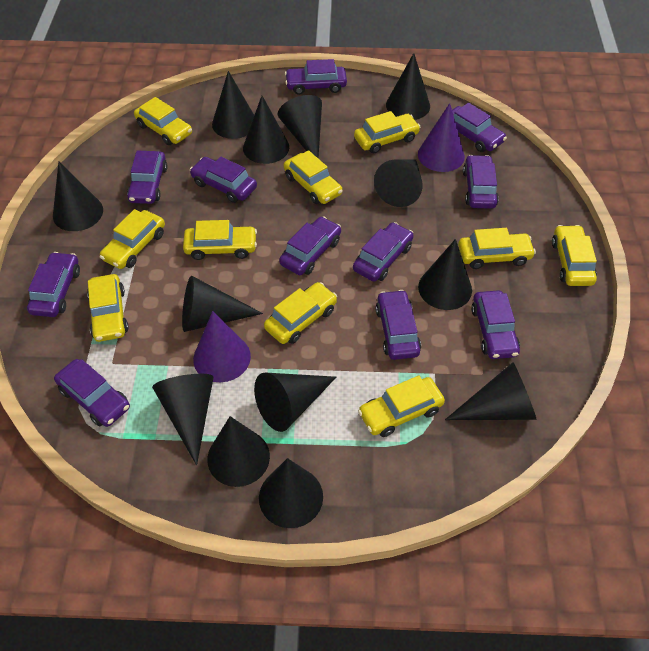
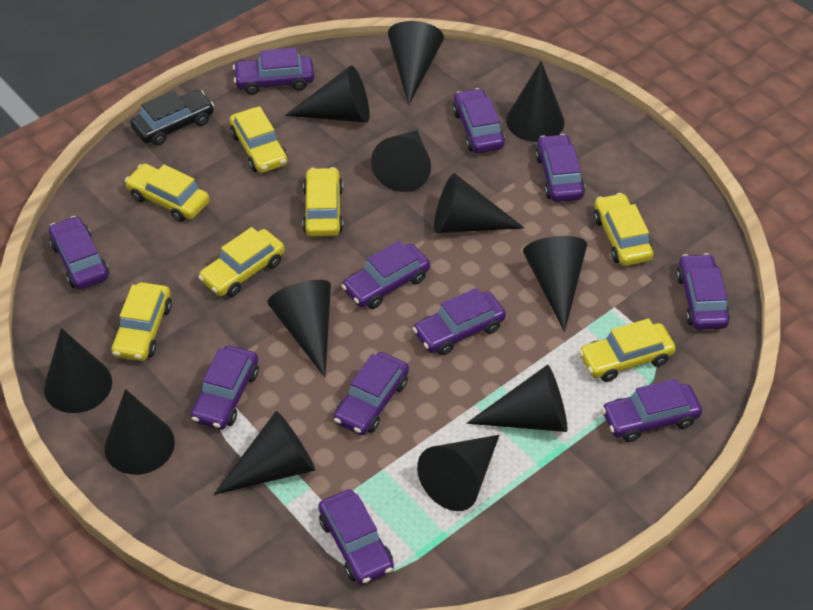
black car: 0 -> 1
black cone: 13 -> 12
purple cone: 2 -> 0
yellow car: 10 -> 7

